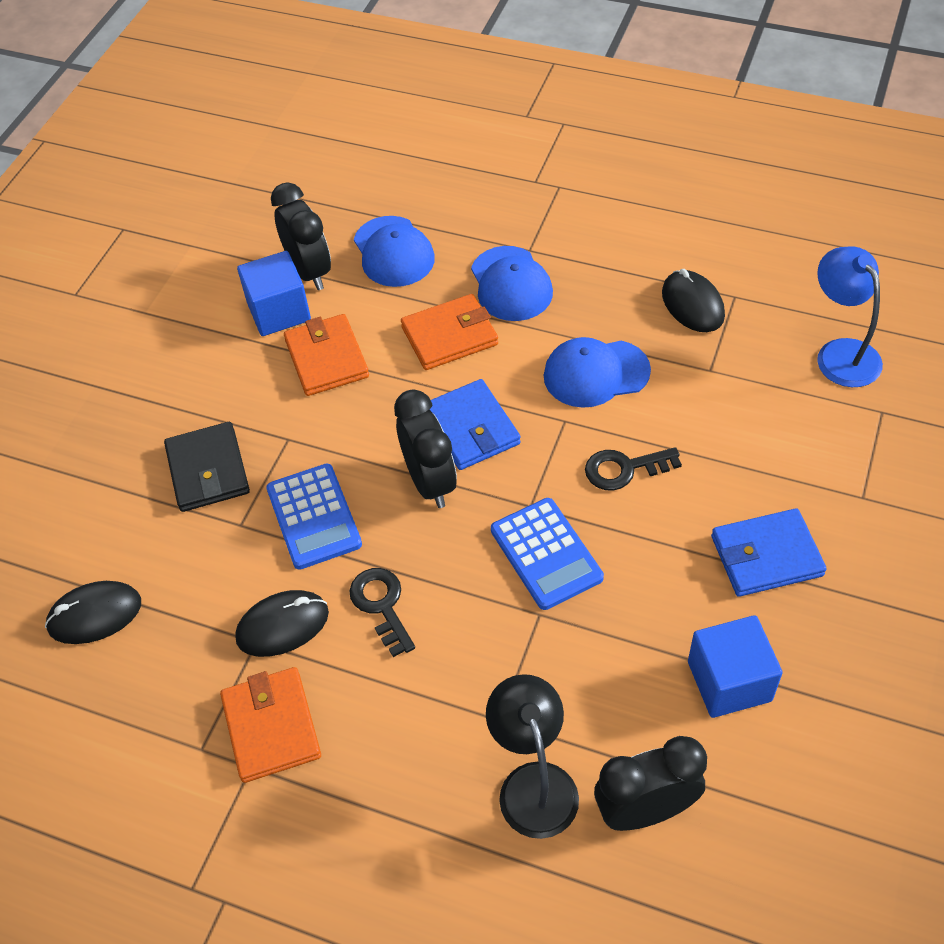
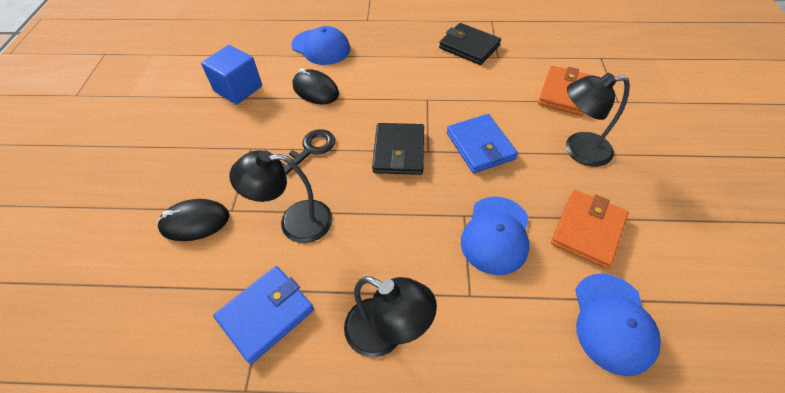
black clock: 3 -> 0
black key: 2 -> 1
black lamp: 1 -> 3
black mouse: 3 -> 2
black wallet: 1 -> 2
blue calculator: 2 -> 0
blue cube: 2 -> 1
blue lamp: 1 -> 0
orange wallet: 3 -> 2

